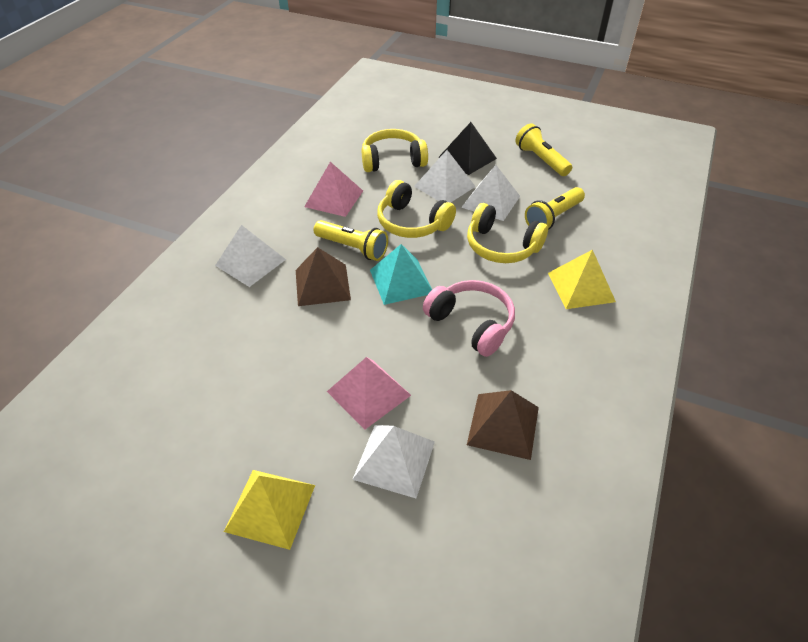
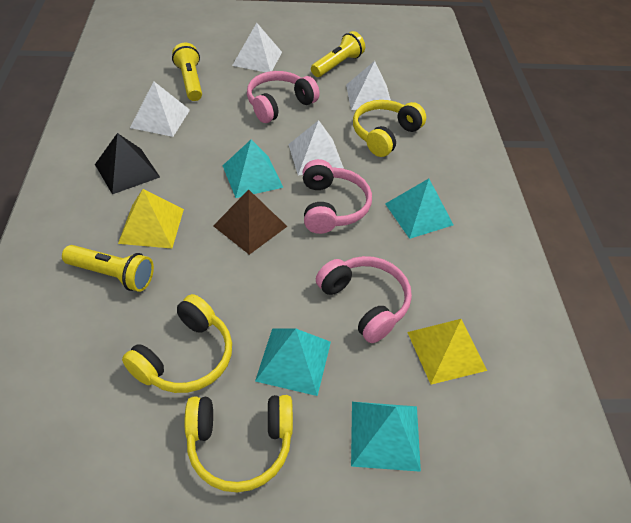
brown pyramid: 2 -> 1
pink headphones: 1 -> 3
pink pyramid: 2 -> 0
turquoise pyramid: 1 -> 4

